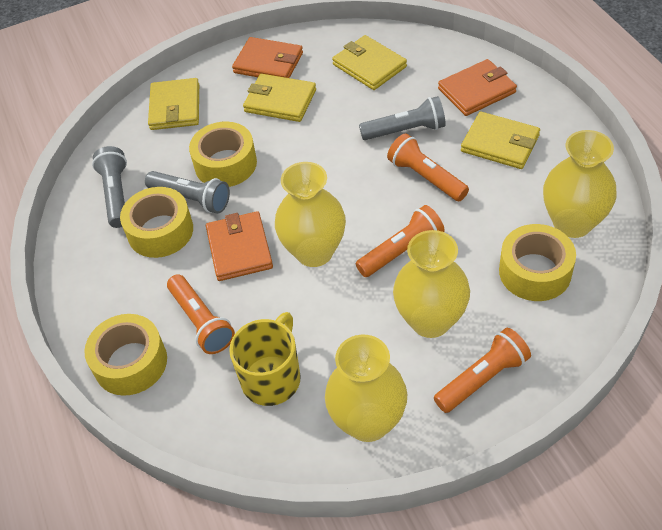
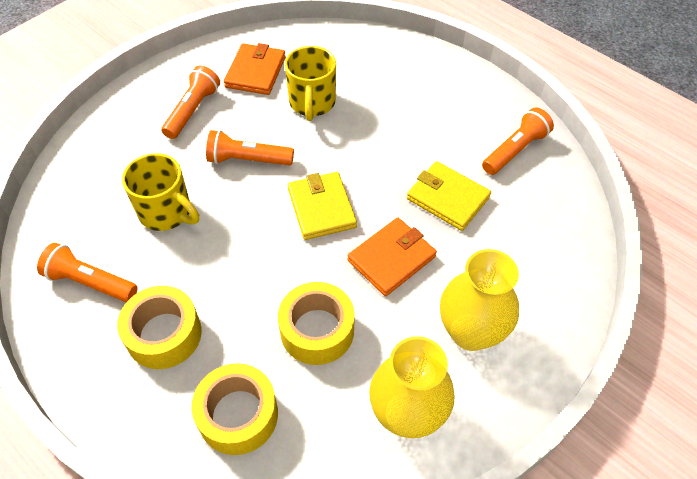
grey flashlight: 3 -> 0
orange wallet: 3 -> 2
yellow mug: 1 -> 2
yellow tape: 4 -> 3
yellow vase: 4 -> 2
yellow wallet: 4 -> 2

